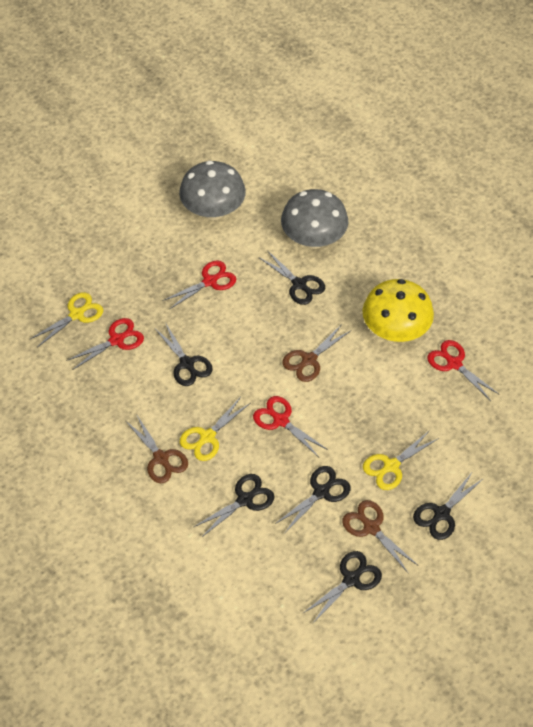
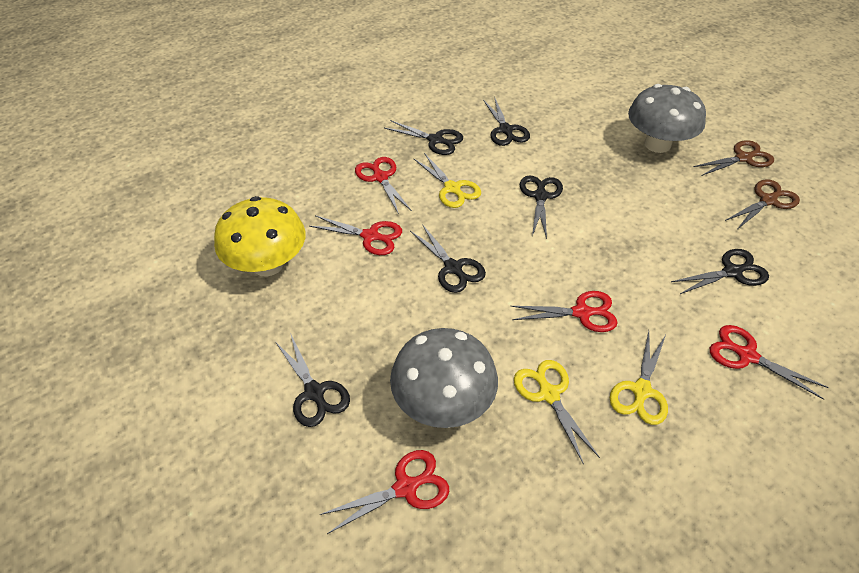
brown scissors: 3 -> 2
red scissors: 4 -> 5

